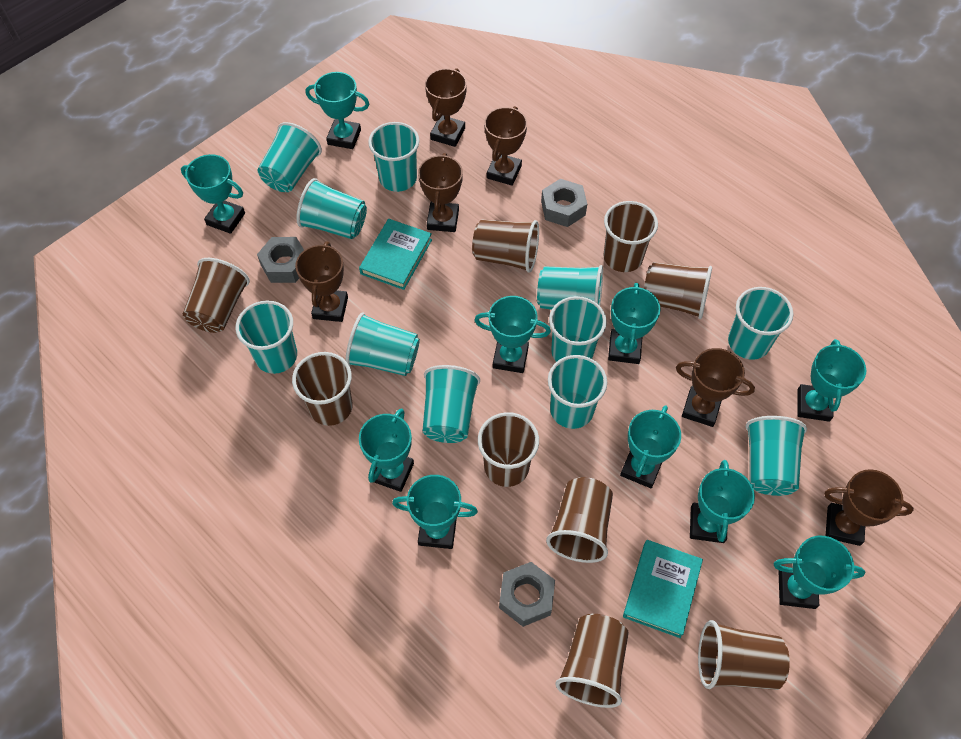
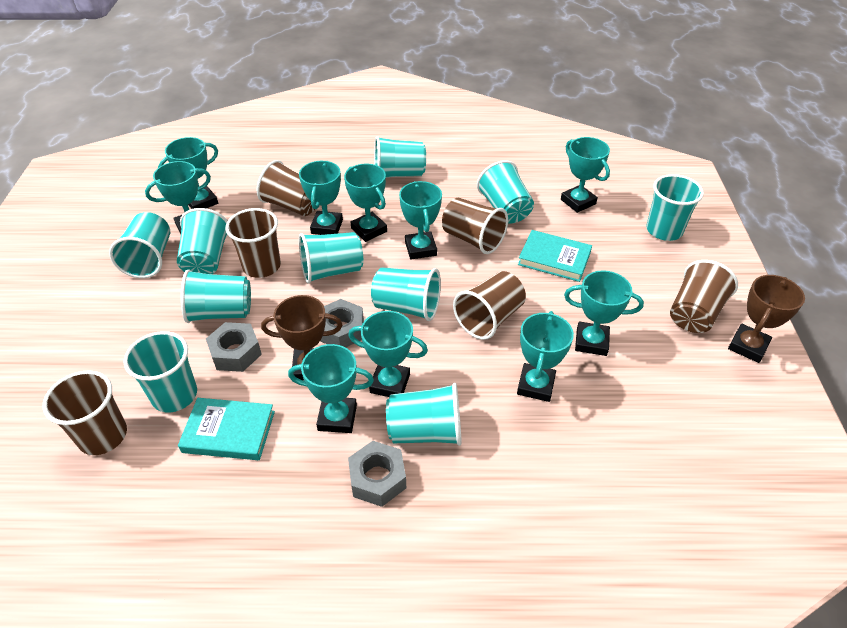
brown cup: 9 -> 6
brown trophy: 6 -> 2
turquoise cup: 11 -> 10

